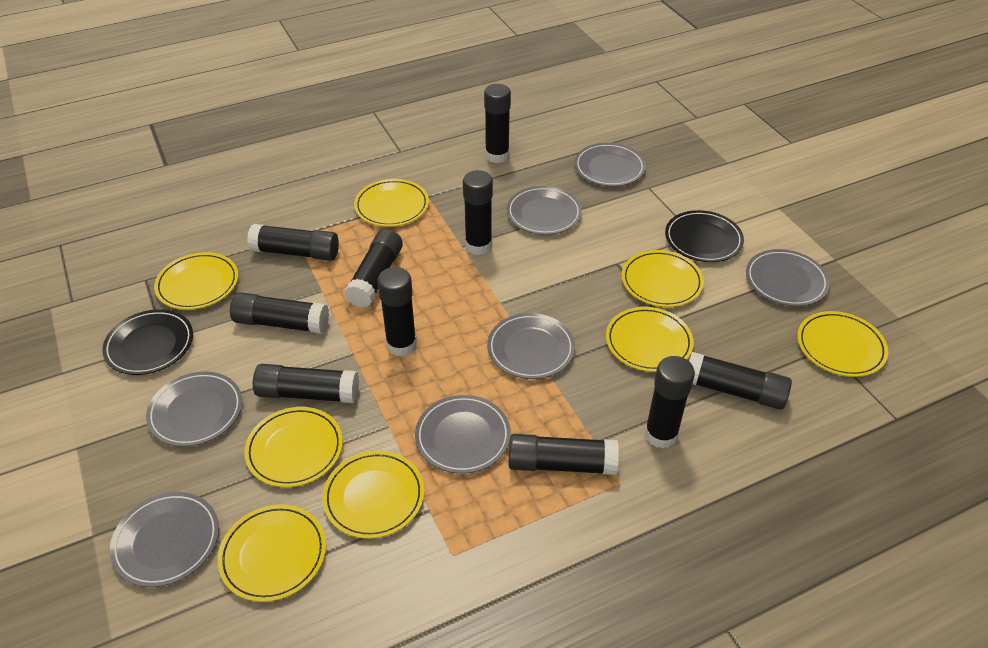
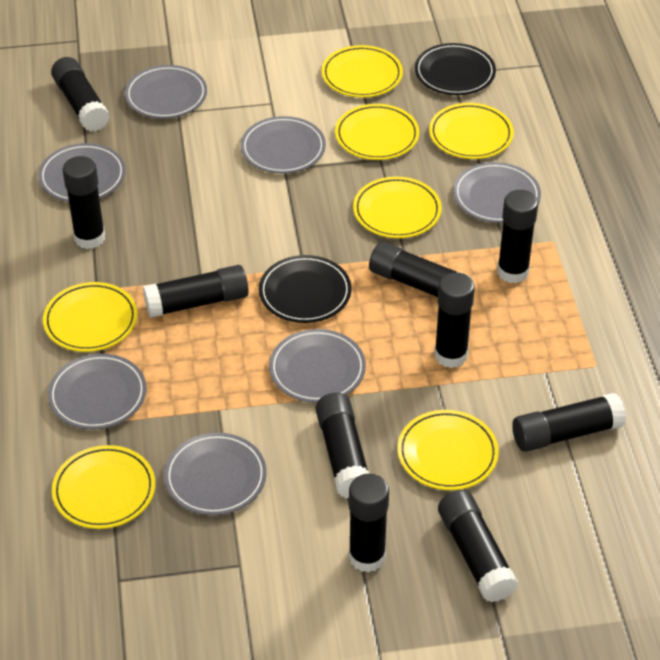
yellow plate: 8 -> 7

